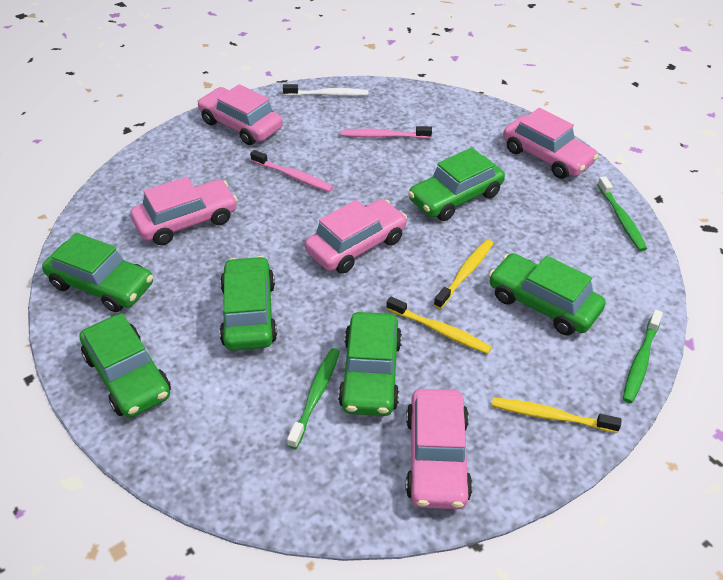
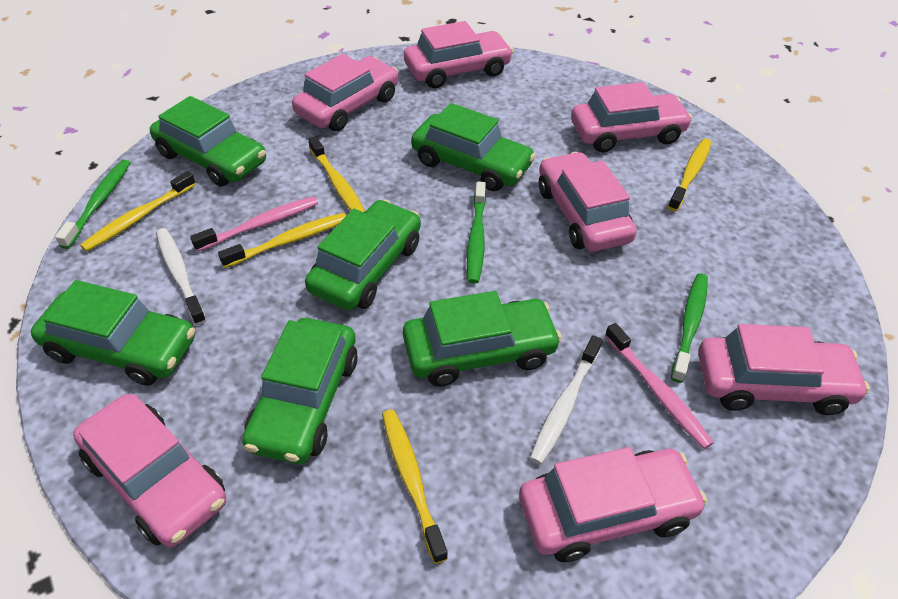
pink car: 5 -> 7
white toothbrush: 1 -> 2
yellow toothbrush: 3 -> 5

